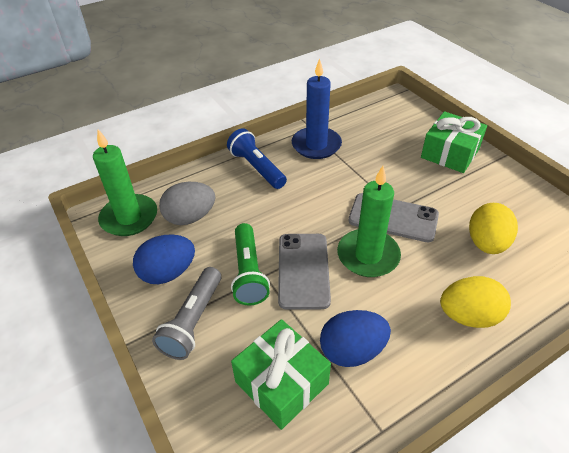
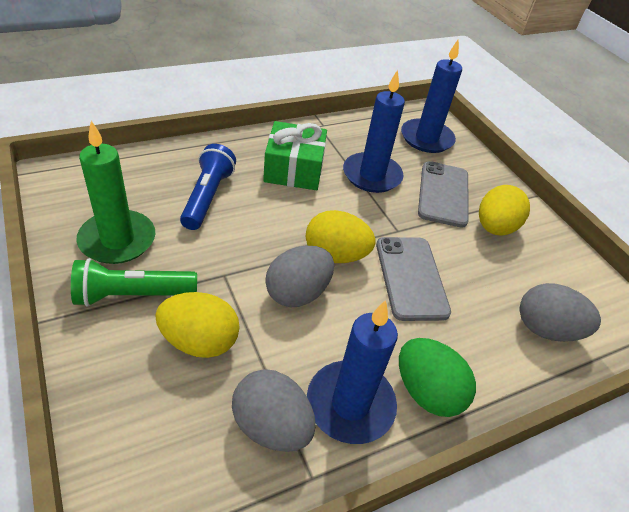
blue candle: 1 -> 3
blue egg: 2 -> 0
green candle: 2 -> 1
green egg: 0 -> 1
green gift: 2 -> 1
grey egg: 1 -> 3
grey flashlight: 1 -> 0
yellow egg: 2 -> 3

